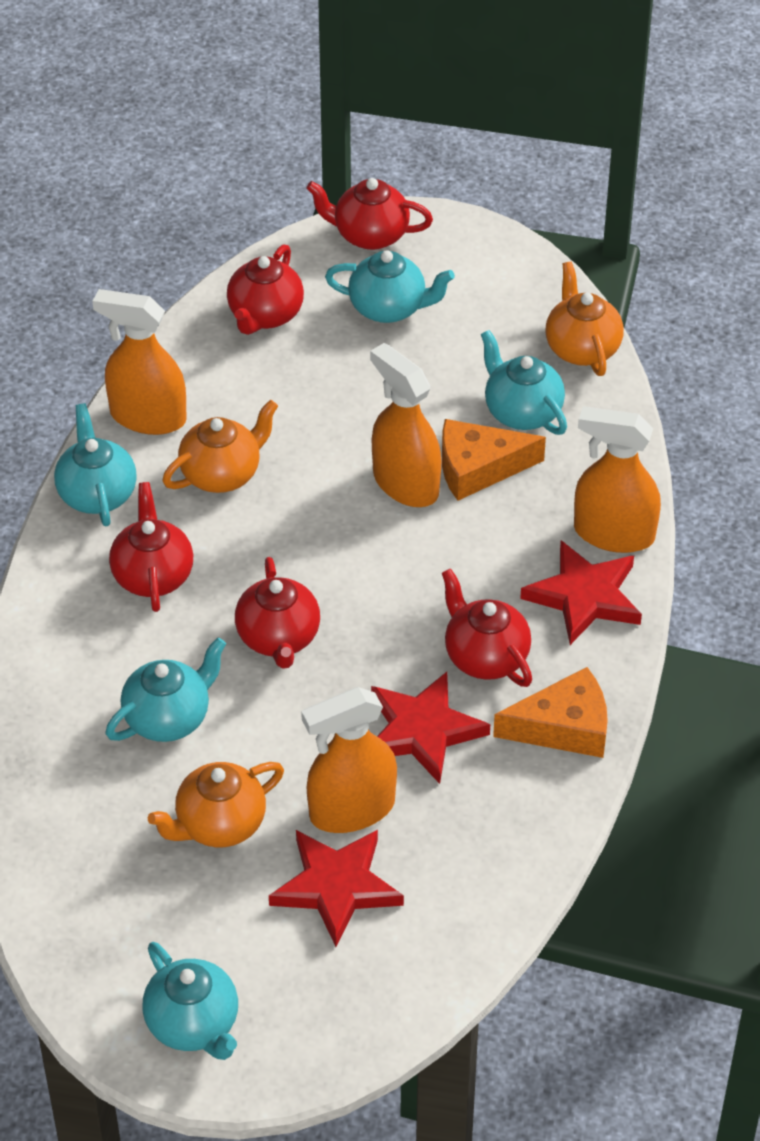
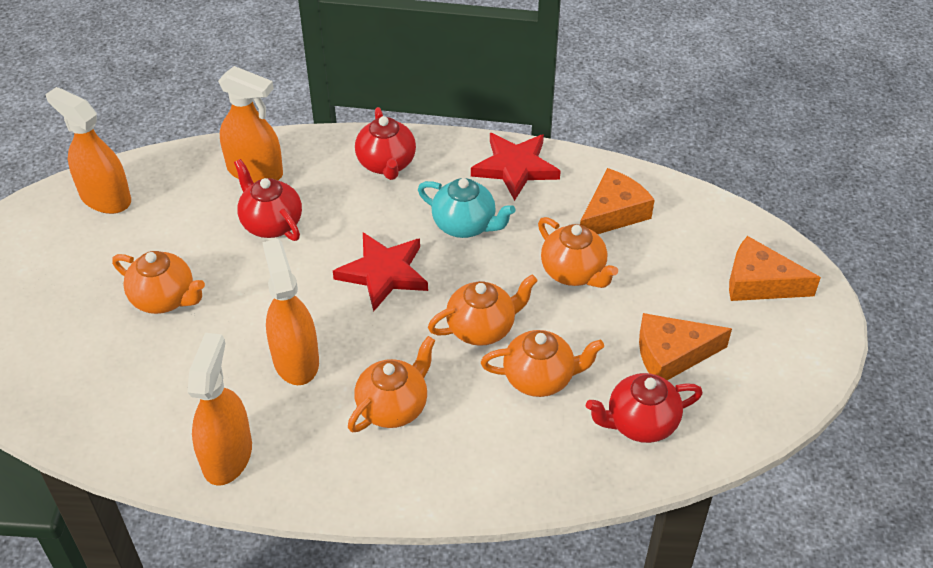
orange cheese: 2 -> 3
orange teapot: 3 -> 5
red star: 3 -> 2
red teapot: 5 -> 3
turquoise teapot: 5 -> 1

